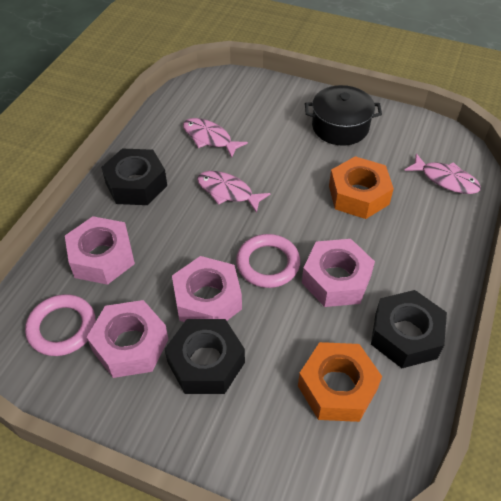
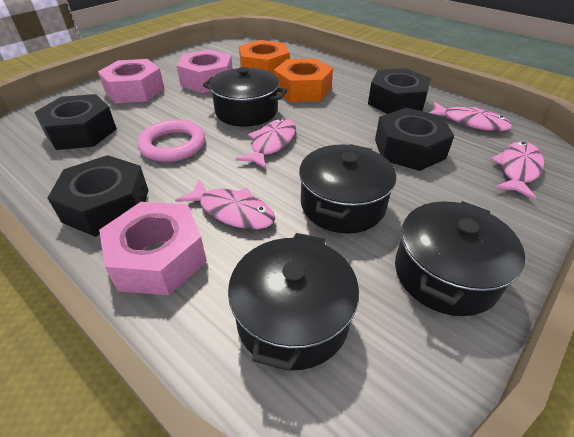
black nut: 3 -> 4
black pot: 1 -> 4
pink fish: 3 -> 4
pink nut: 4 -> 3
pink ring: 2 -> 1

